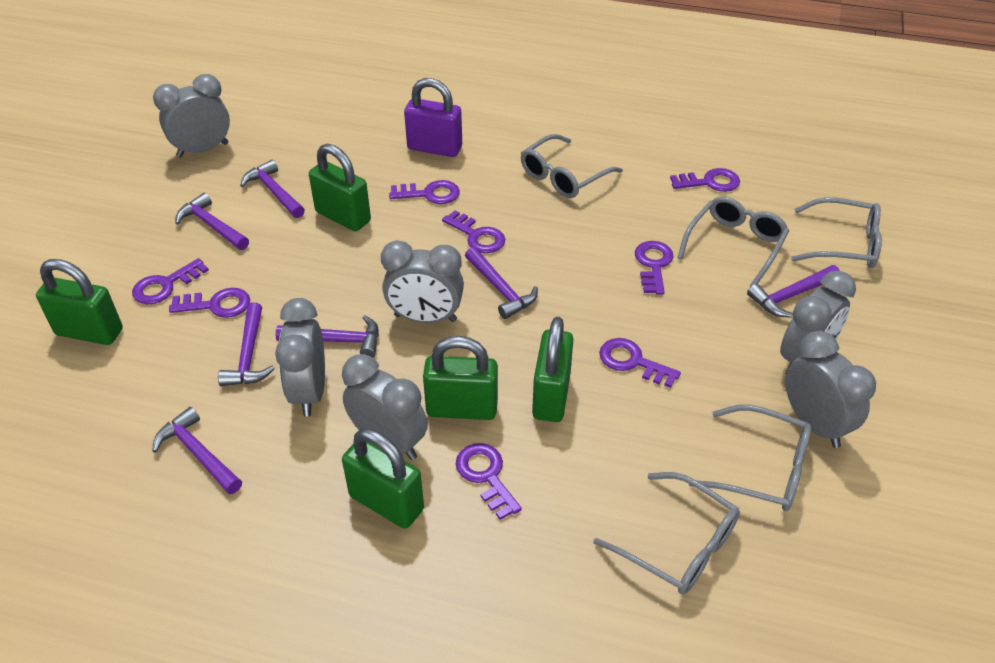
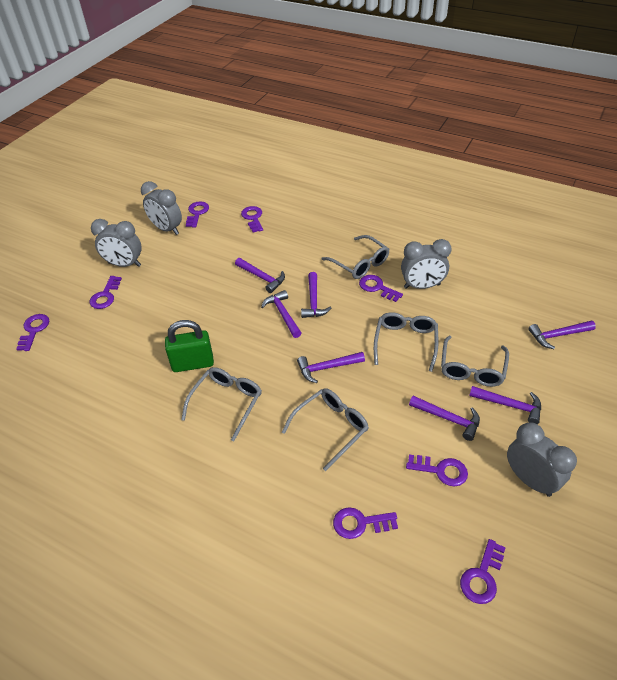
green padlock: 5 -> 1
grey clock: 6 -> 4
purple padlock: 1 -> 0

